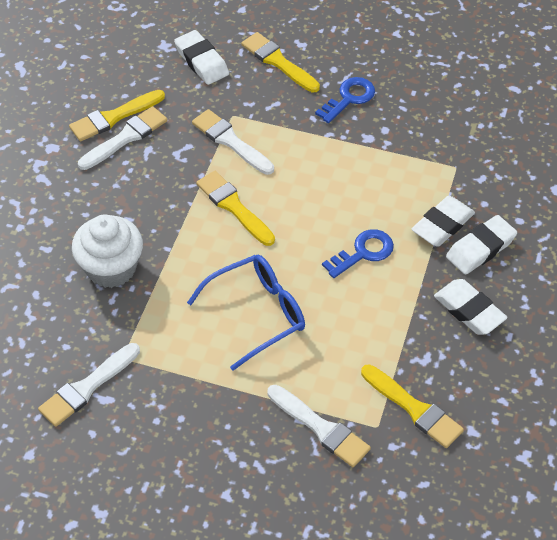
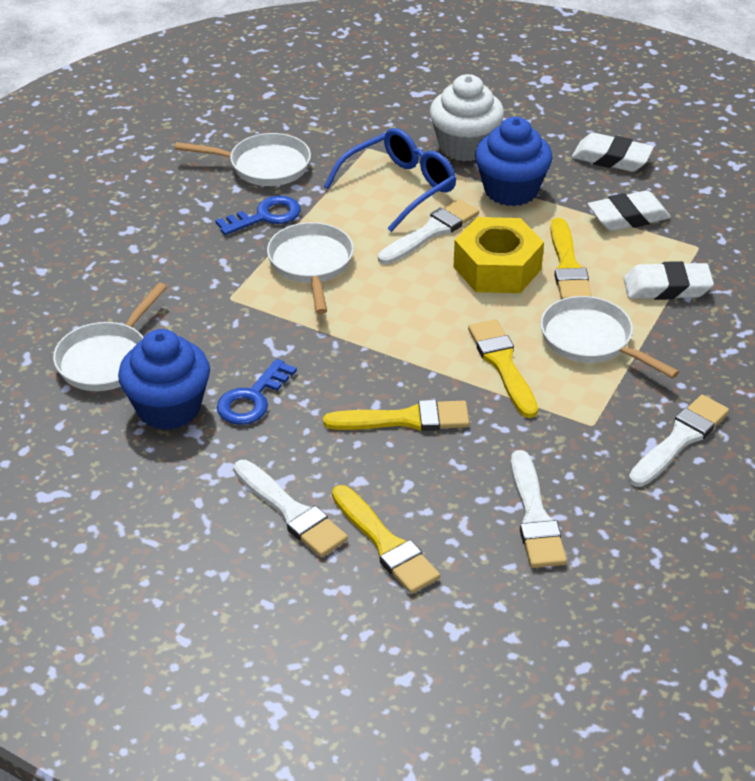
blue cupcake: 0 -> 2
white eraser: 4 -> 3
white pan: 0 -> 4
yellow nut: 0 -> 1

